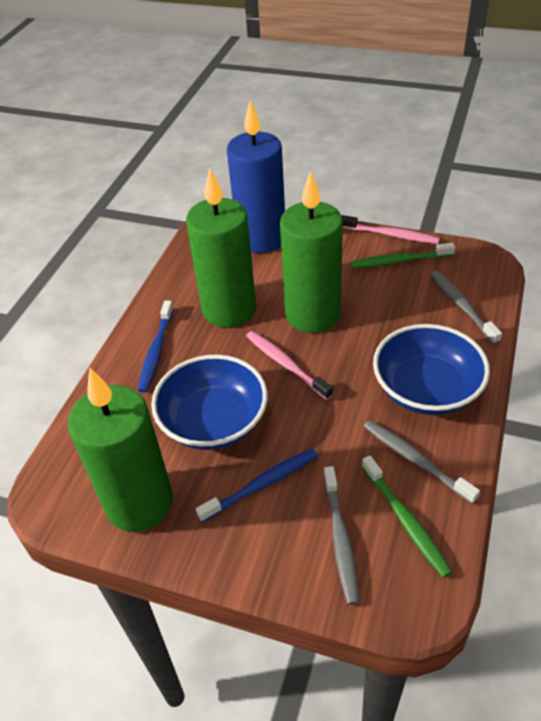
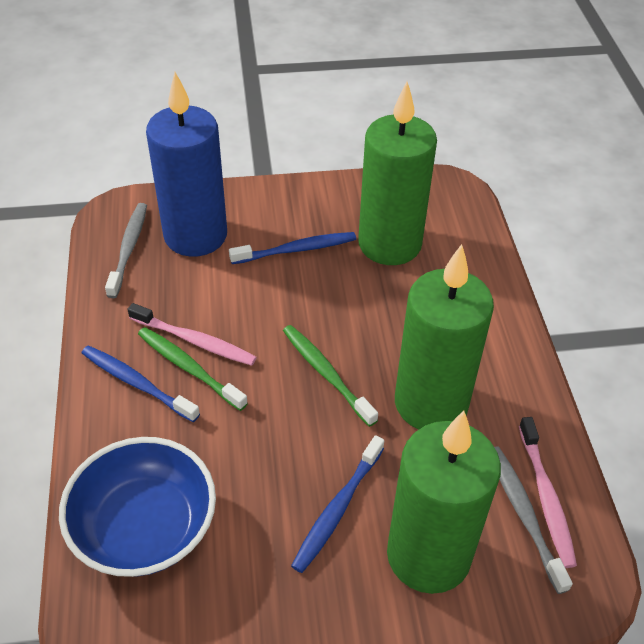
blue bowl: 2 -> 1
blue toothbrush: 2 -> 3
grey toothbrush: 3 -> 2

